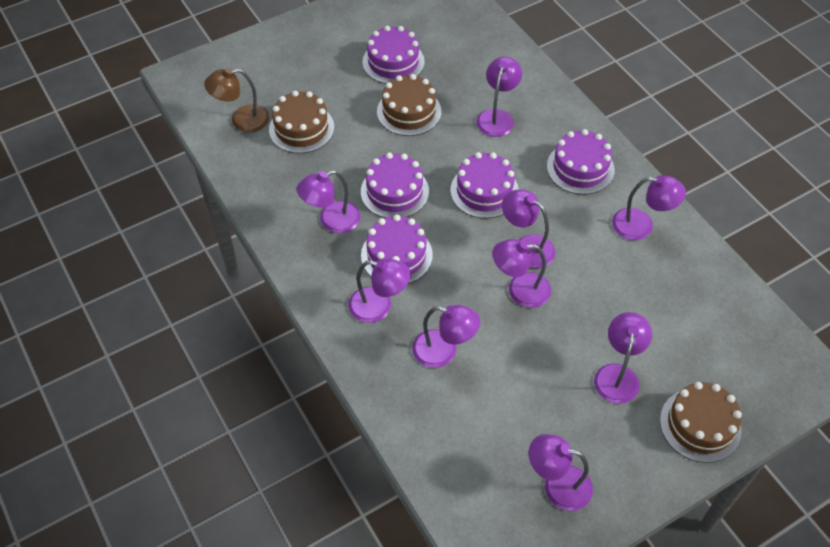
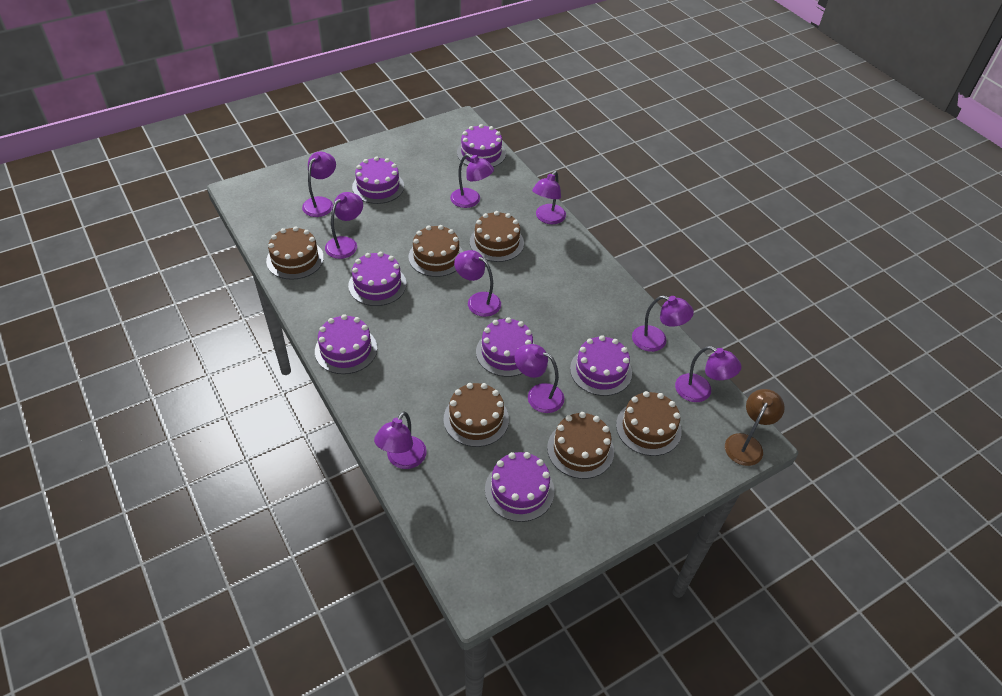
brown cake: 3 -> 6
purple cake: 5 -> 7

